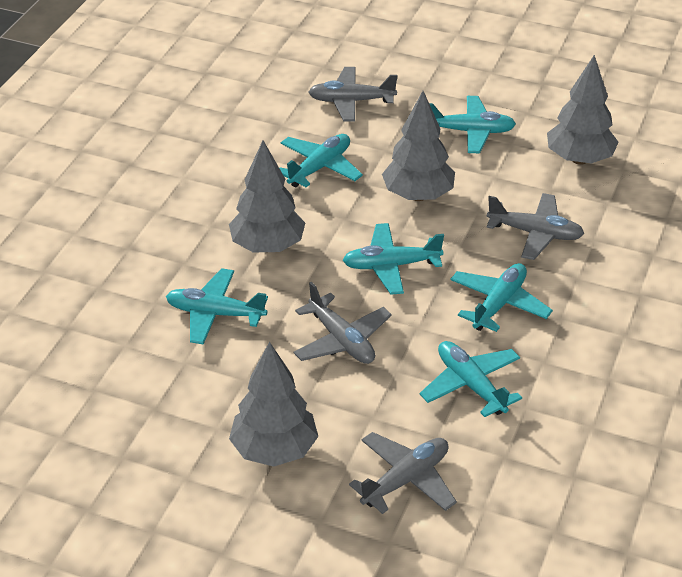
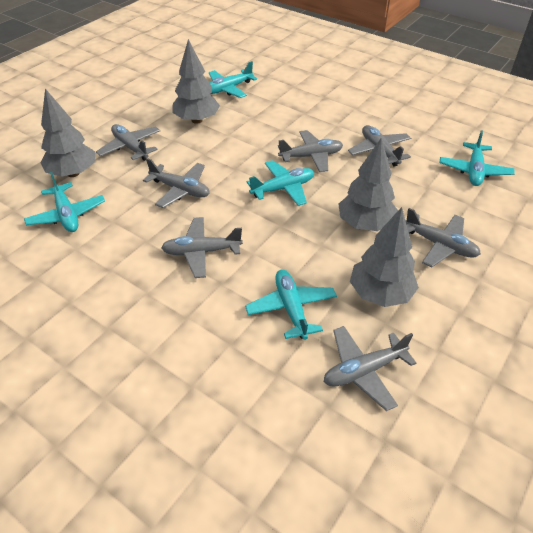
grey plane: 4 -> 7
turquoise plane: 6 -> 5

